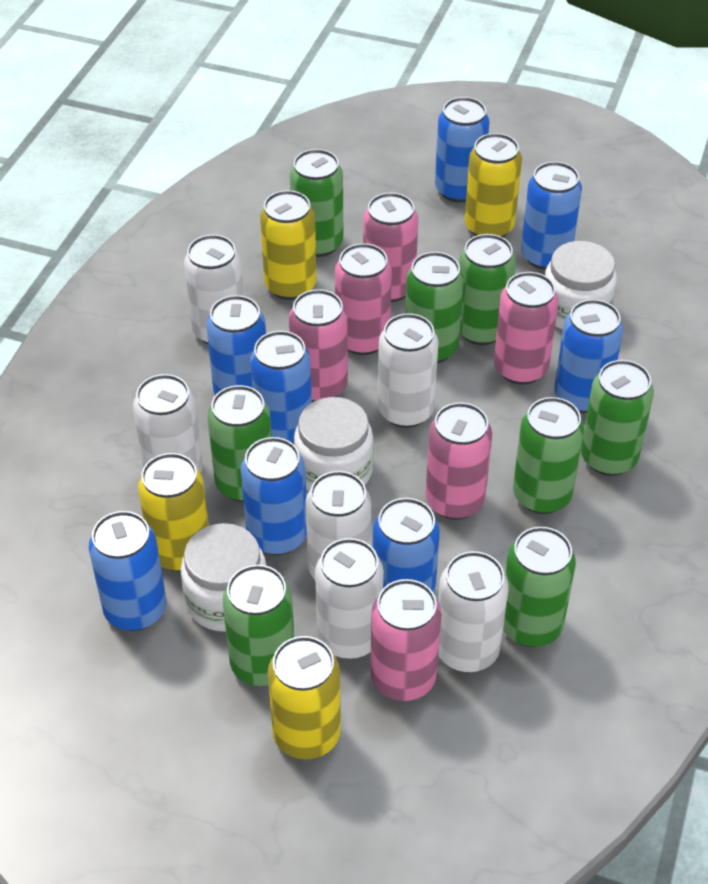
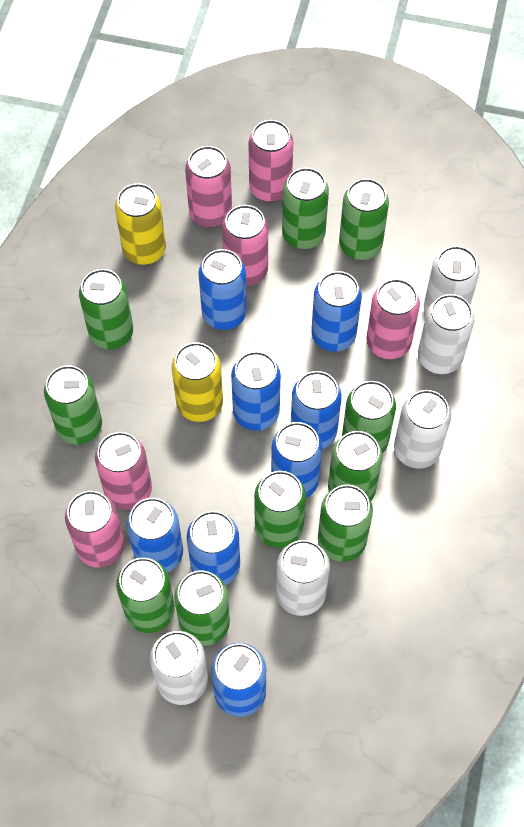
green can: 8 -> 10
white can: 6 -> 5
white jar: 3 -> 0
yellow can: 4 -> 2

